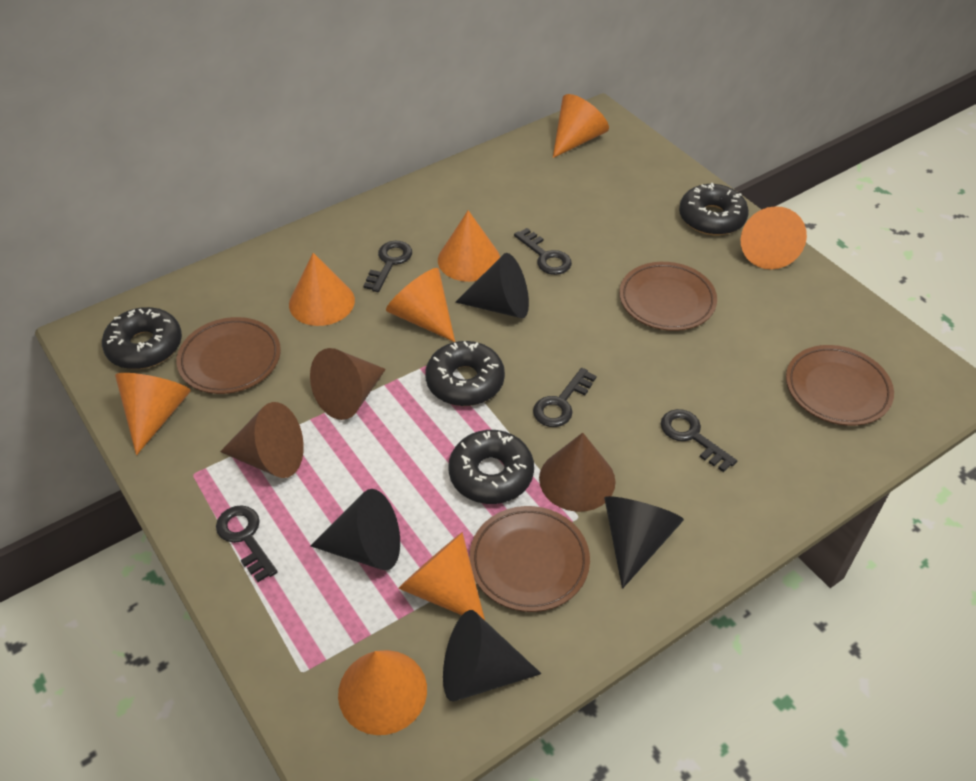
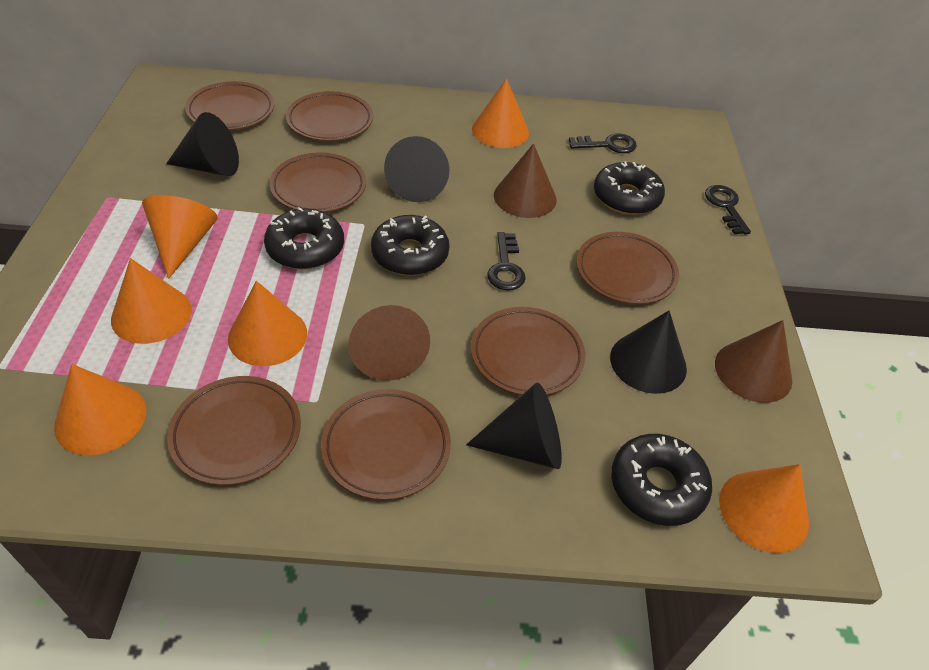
black key: 5 -> 3
brown plate: 4 -> 7
orange cone: 8 -> 6

